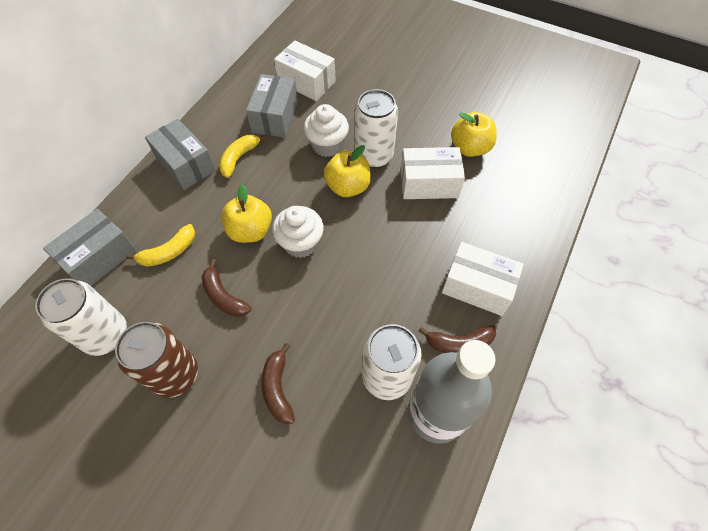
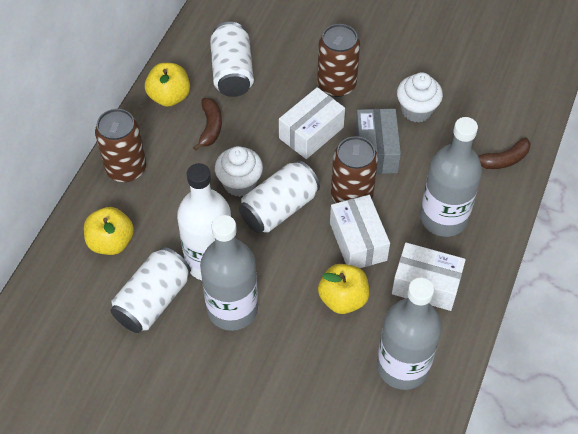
brown banana: 3 -> 2
brown can: 1 -> 3
grey bottle: 1 -> 3
grey box: 3 -> 1
white bottle: 0 -> 1
yellow banana: 2 -> 0

